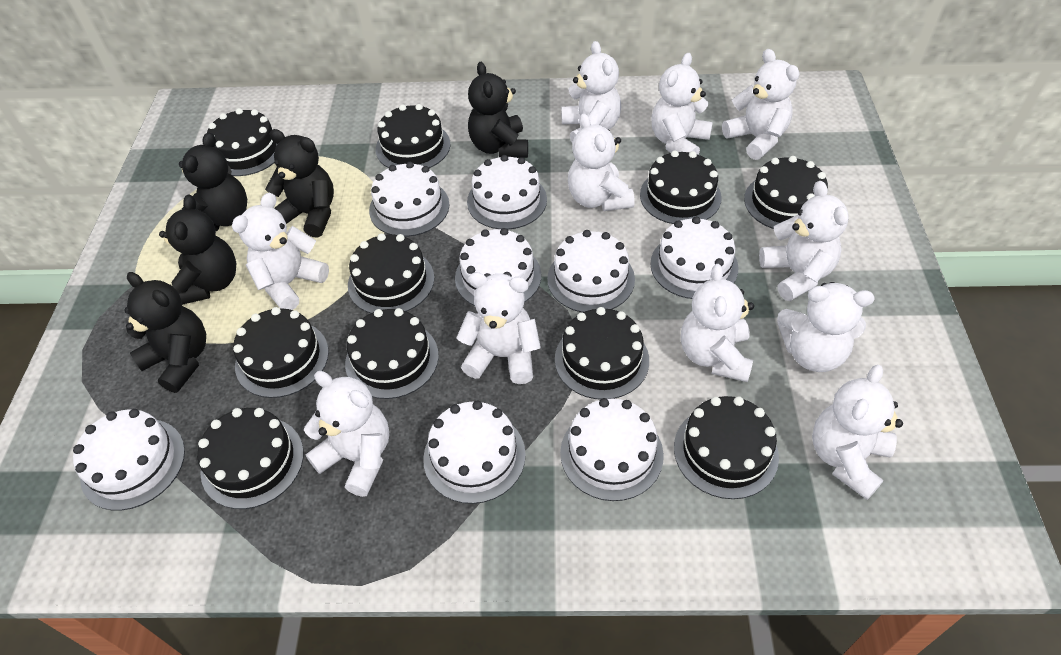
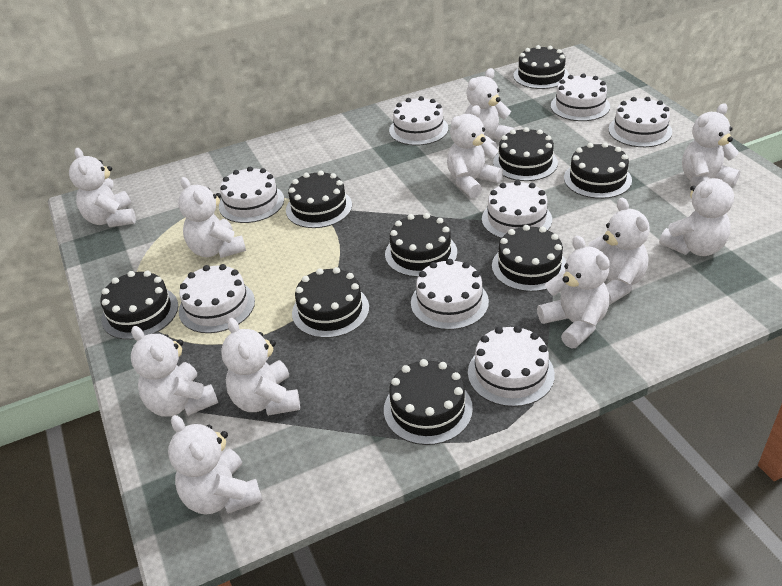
black cake: 10 -> 9
black teddy bear: 5 -> 0

